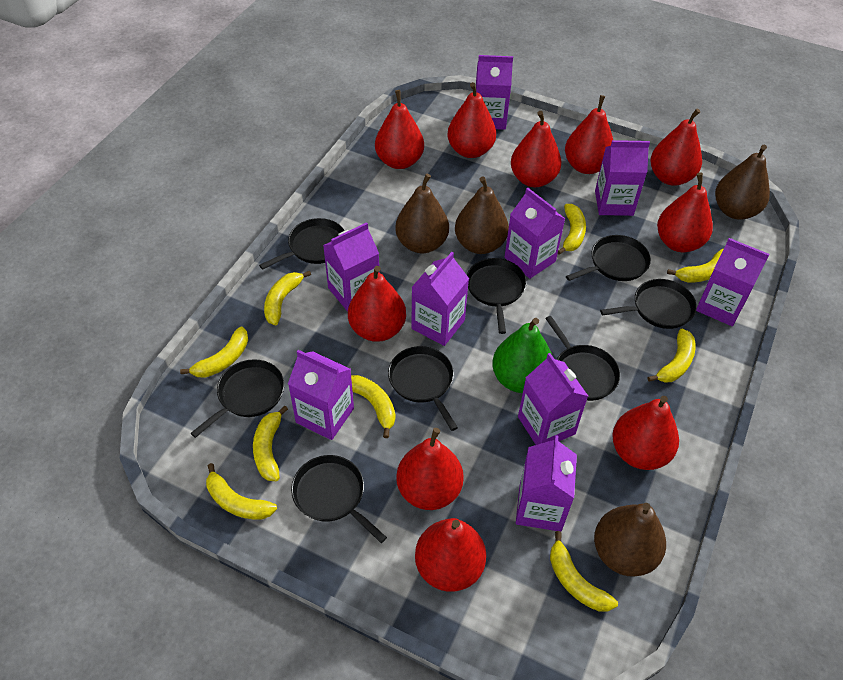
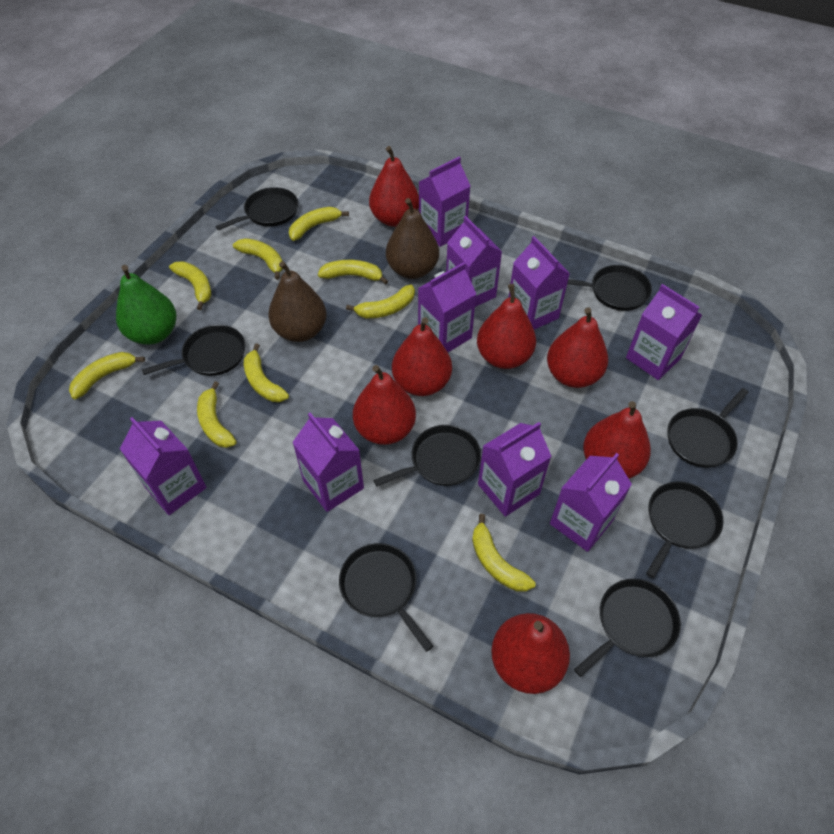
brown pear: 4 -> 2
red pear: 10 -> 7

